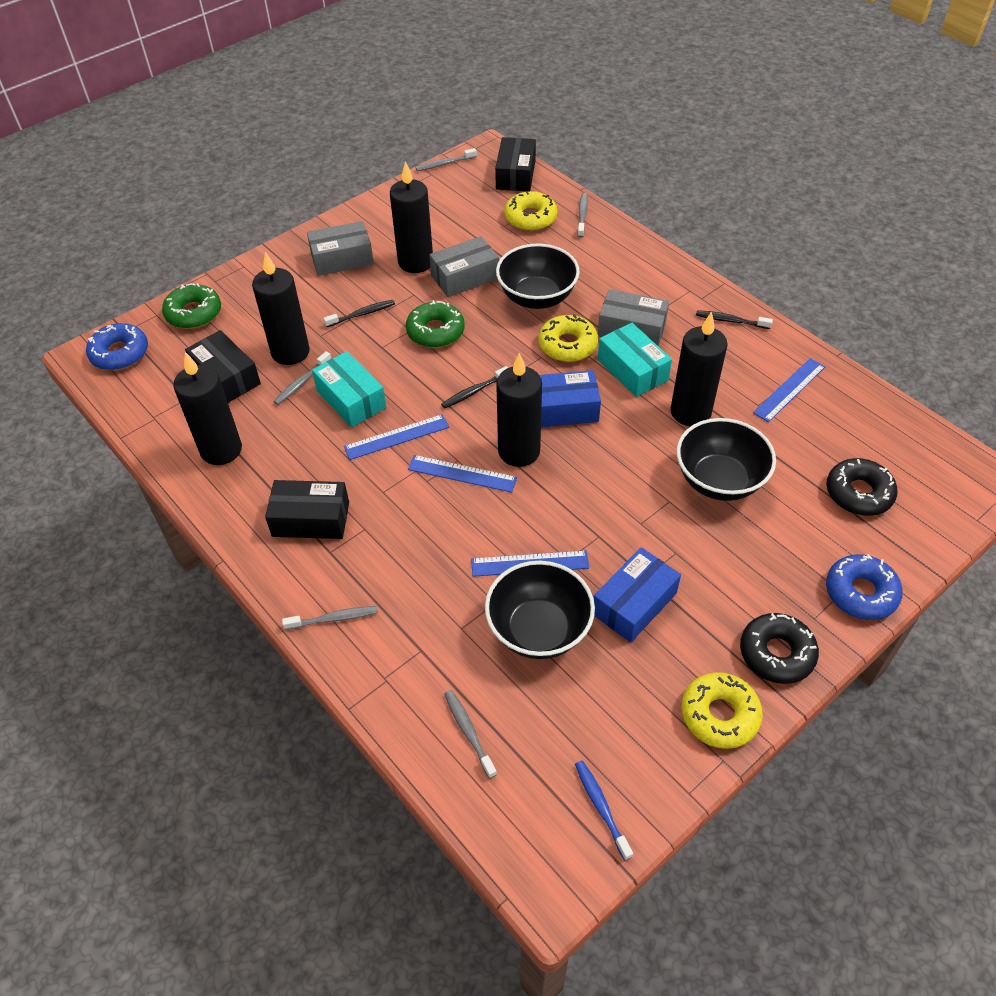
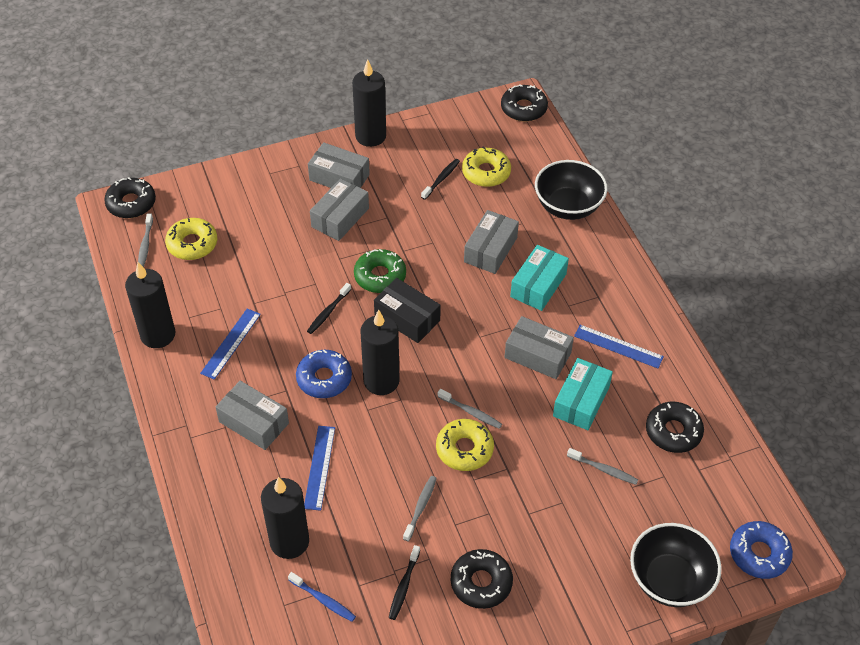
black bowl: 3 -> 2
black box: 3 -> 1
black candle: 5 -> 4
black donut: 2 -> 4
blue box: 2 -> 0
blue ruler: 4 -> 3
green donut: 2 -> 1
grey box: 3 -> 5
grey toothbrush: 5 -> 4

